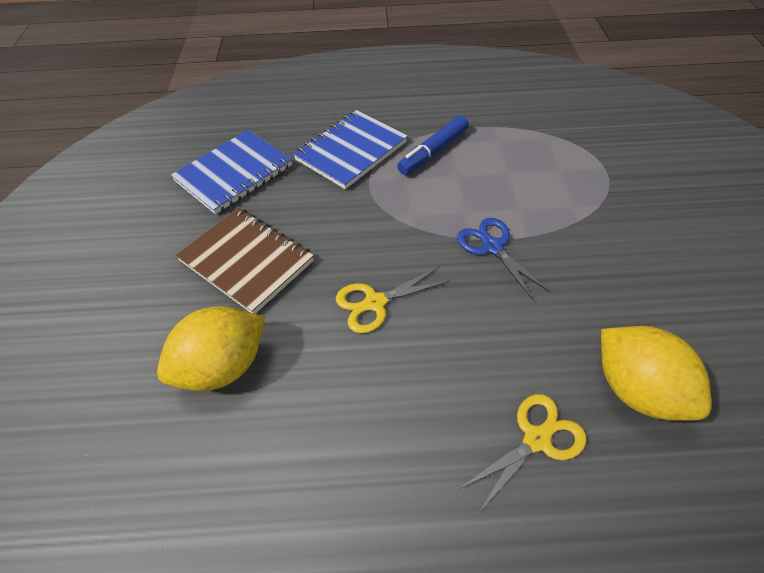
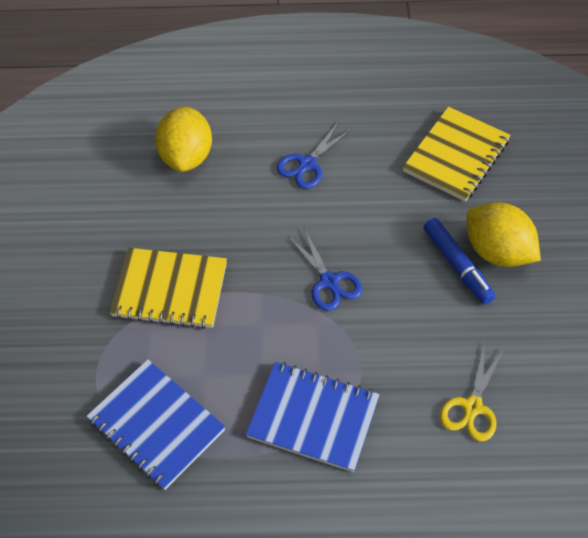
blue scissors: 1 -> 2
brown notebook: 1 -> 0
yellow notebook: 0 -> 2
yellow scissors: 2 -> 1

